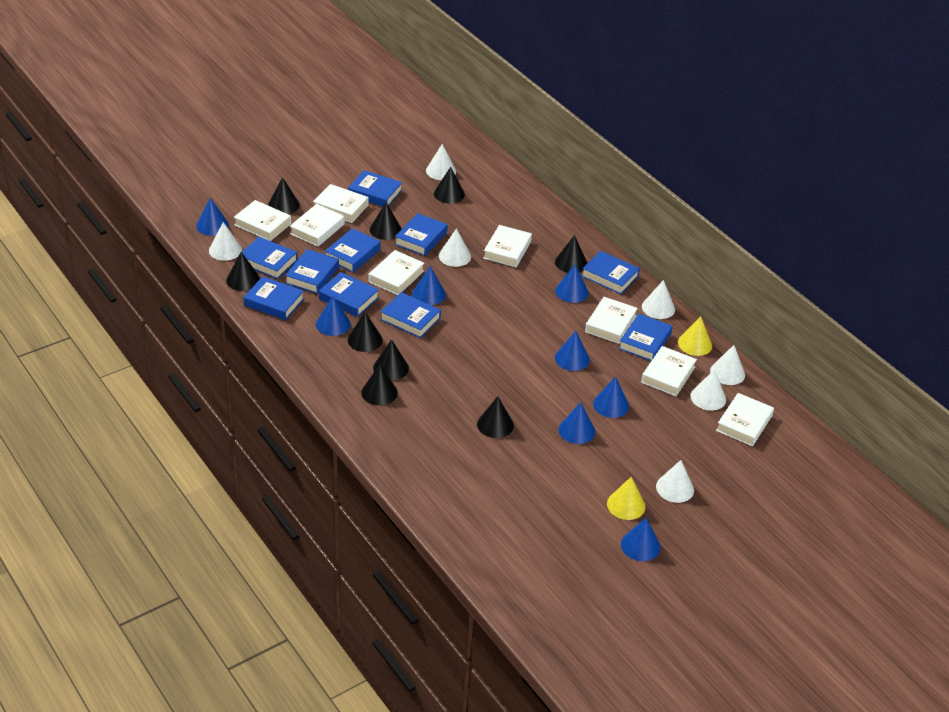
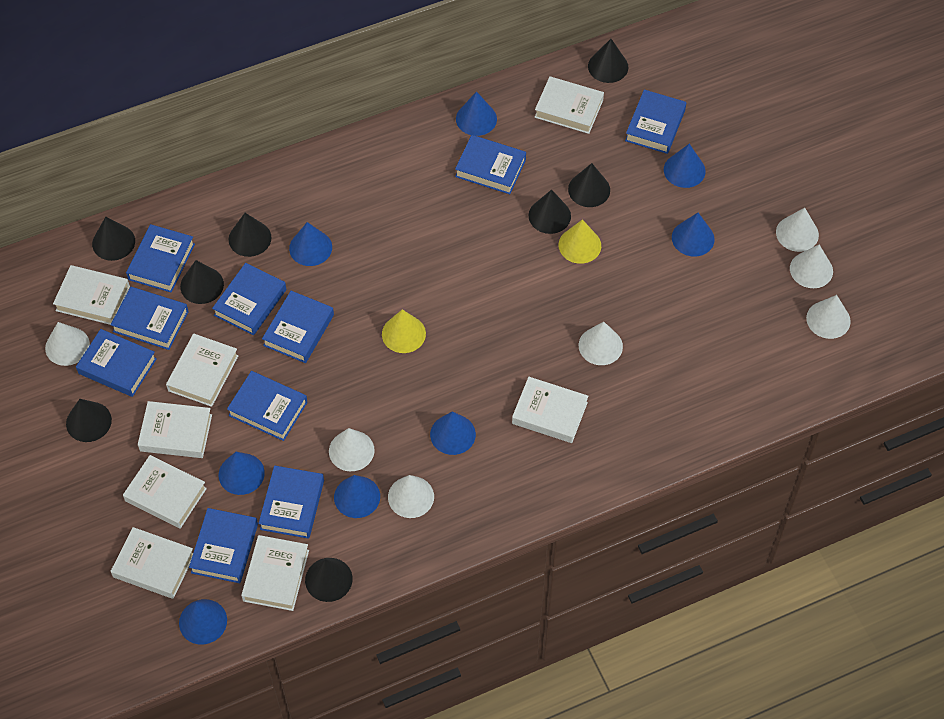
black cone: 9 -> 8

